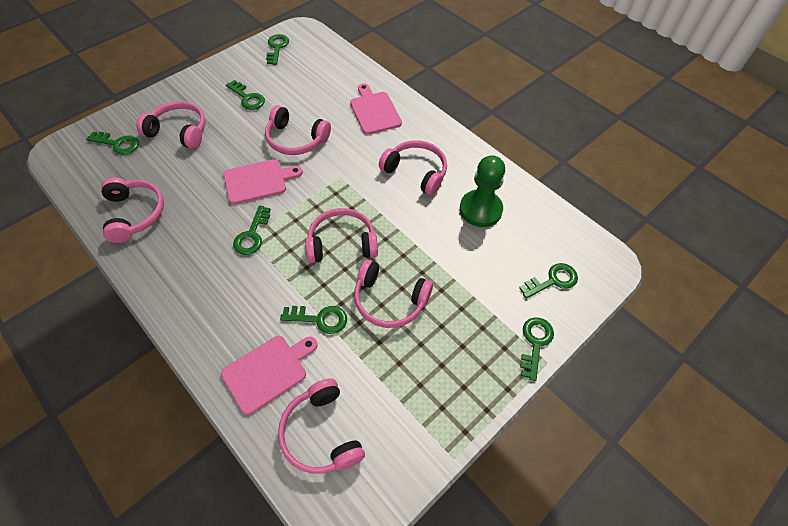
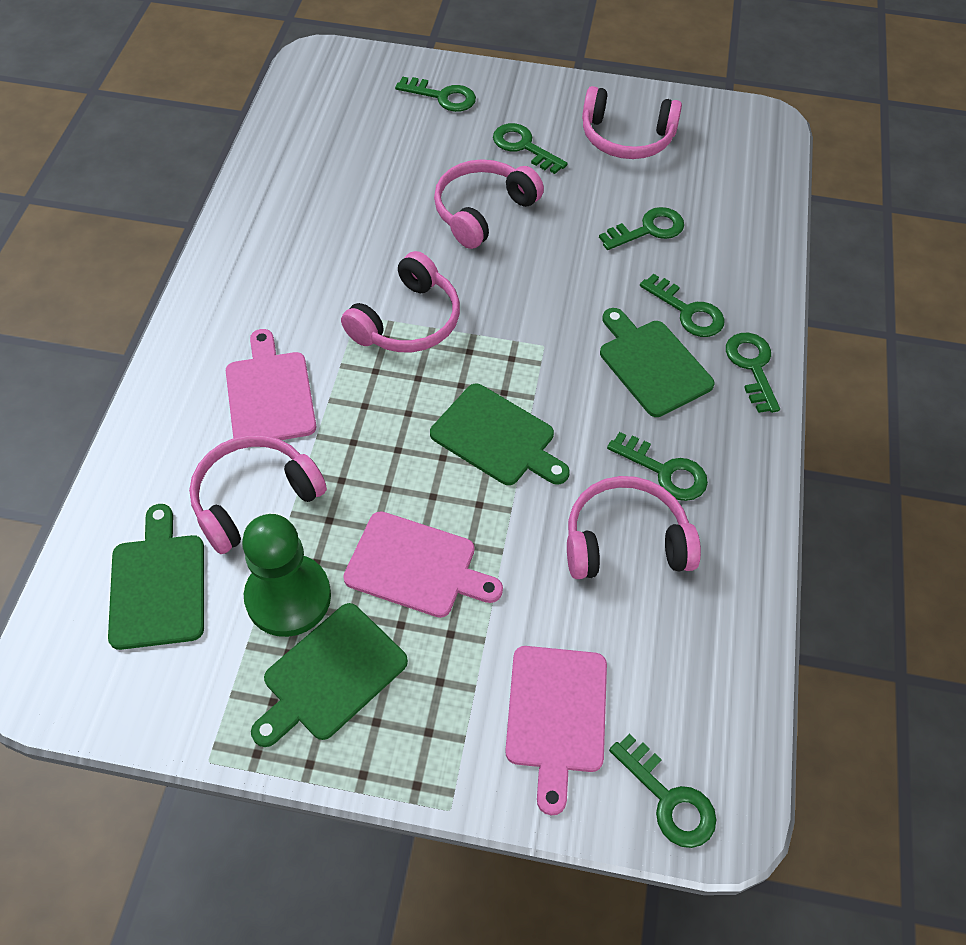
green cutting board: 0 -> 4
pink headphones: 7 -> 5

